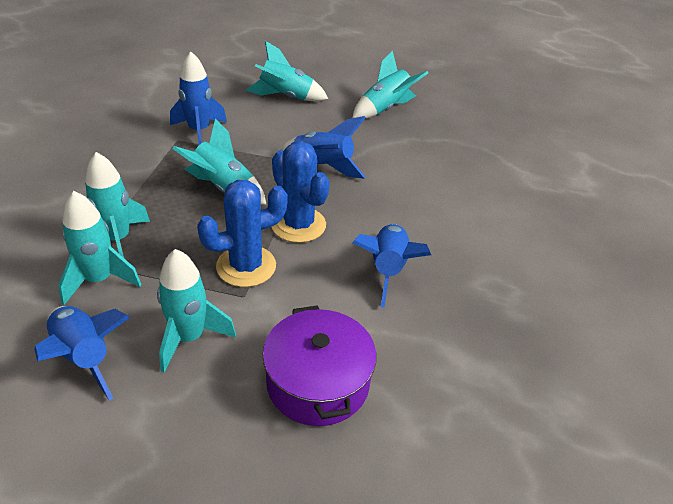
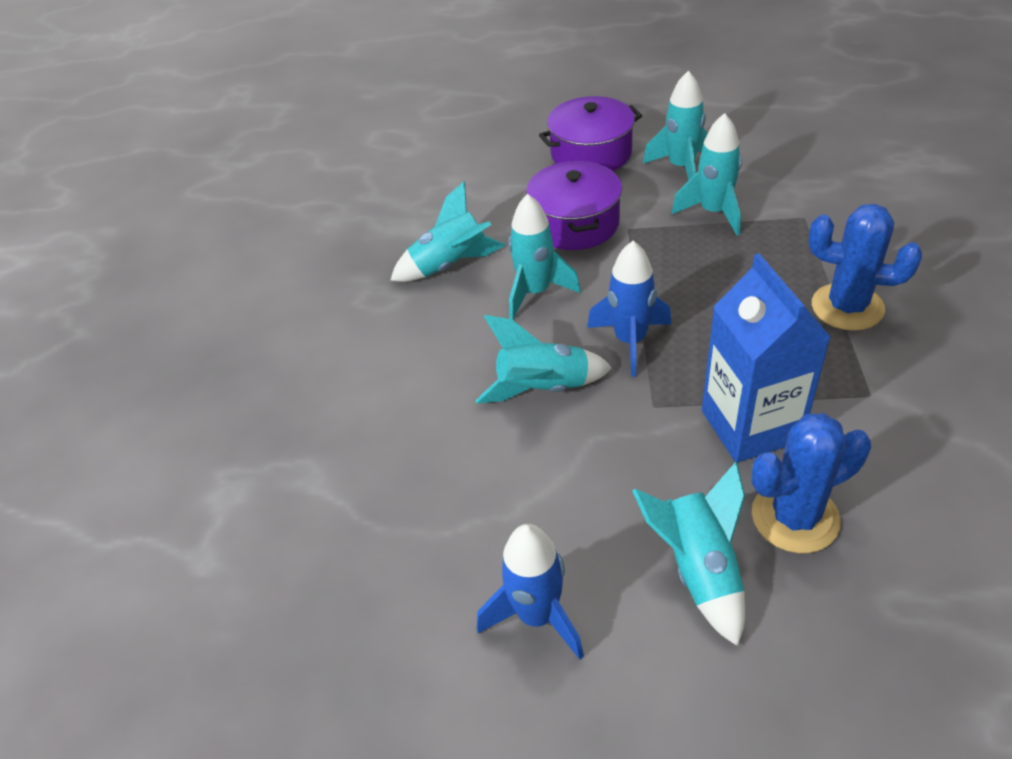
blue carton: 0 -> 1
blue rocket: 4 -> 2
purple pot: 1 -> 2

